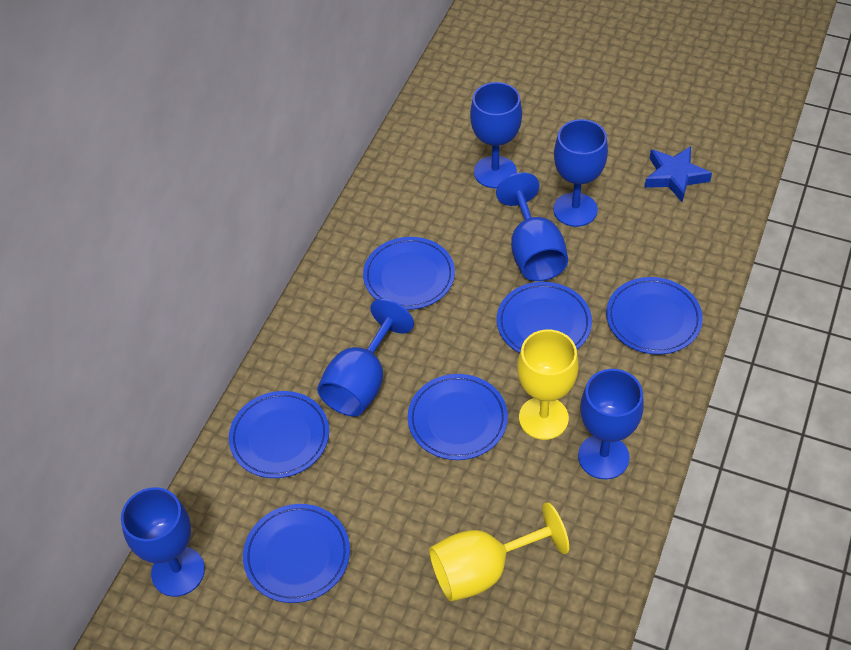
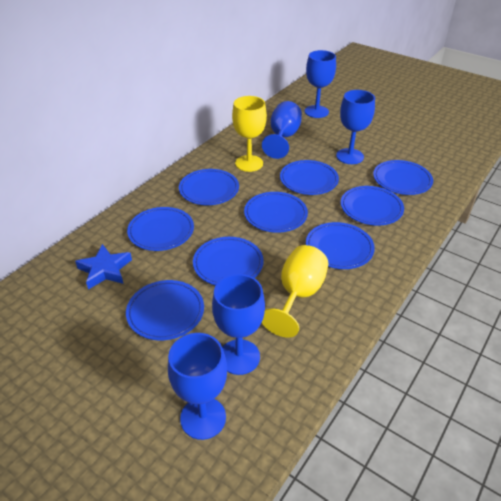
blue goblet: 6 -> 5
blue plate: 6 -> 9

